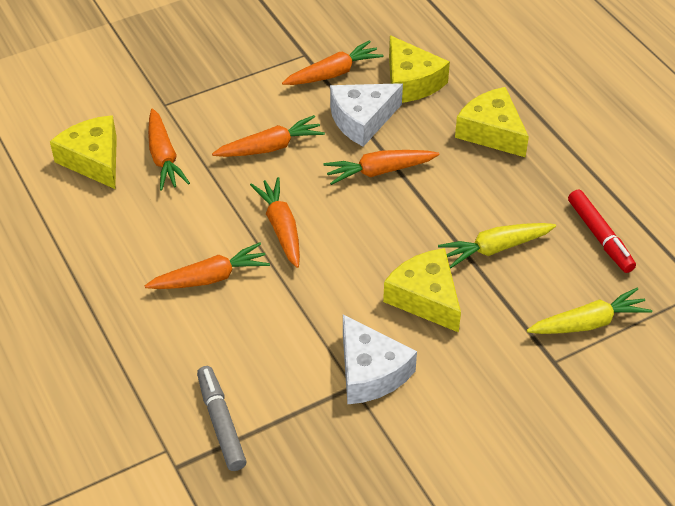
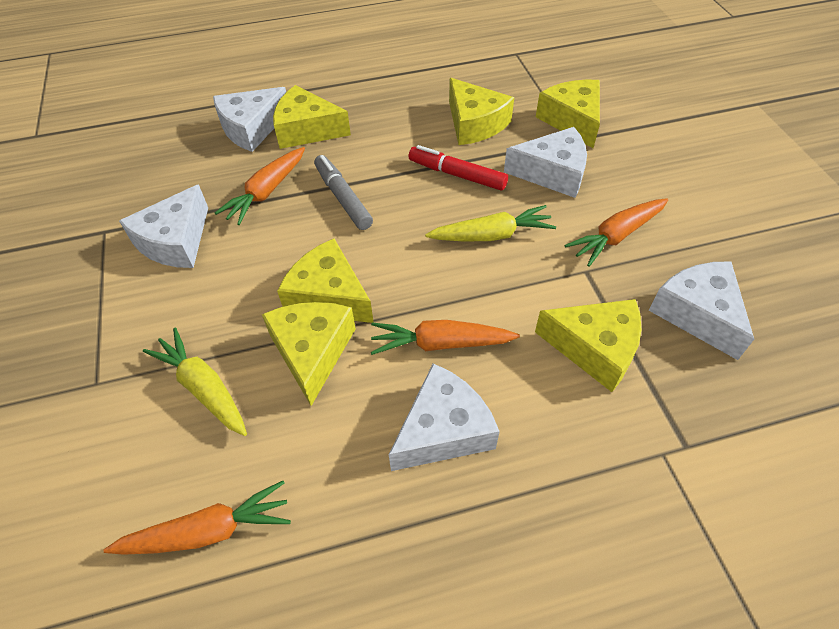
orange carrot: 6 -> 4
white cheese: 2 -> 5
yellow cheese: 4 -> 6

